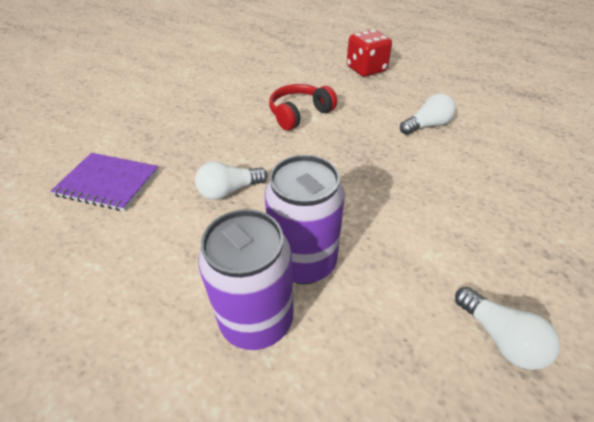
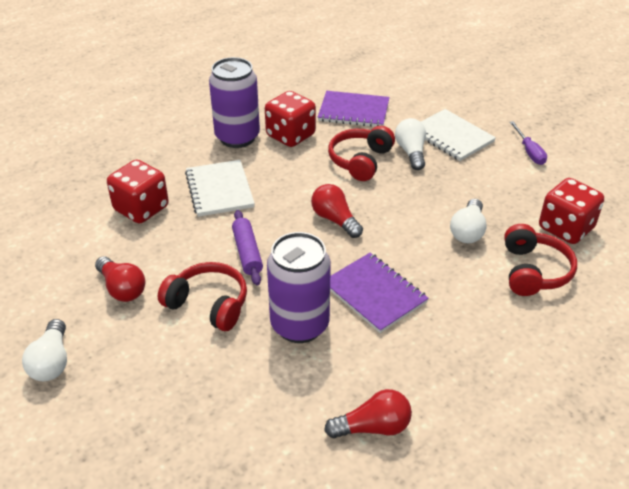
purple notebook: 1 -> 2
purple rolling pin: 0 -> 1
purple screwdriver: 0 -> 1
red dice: 1 -> 3
red headphones: 1 -> 3
red light bulb: 0 -> 3
white notebook: 0 -> 2

